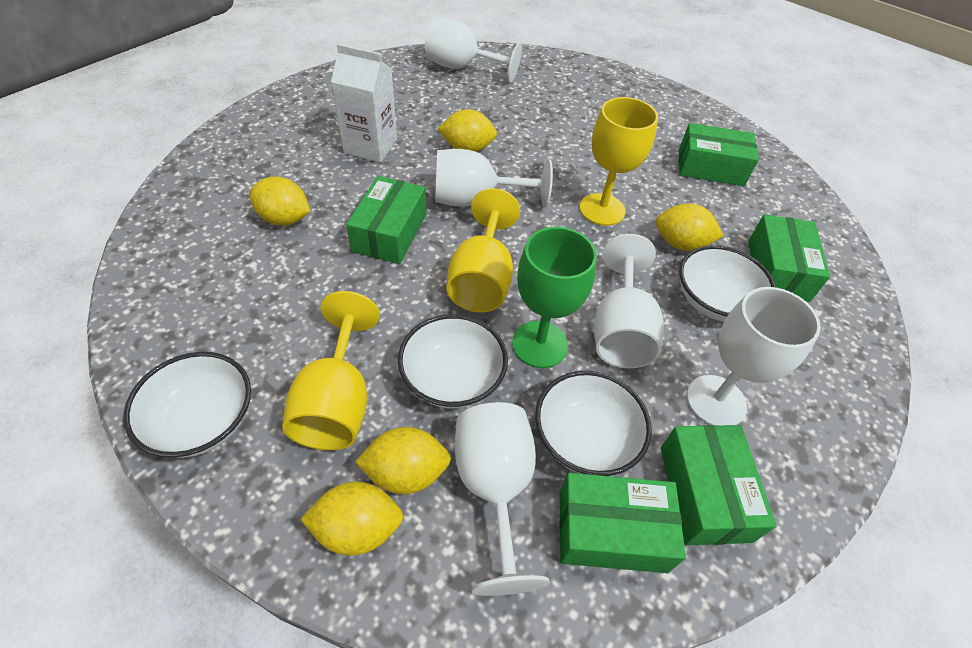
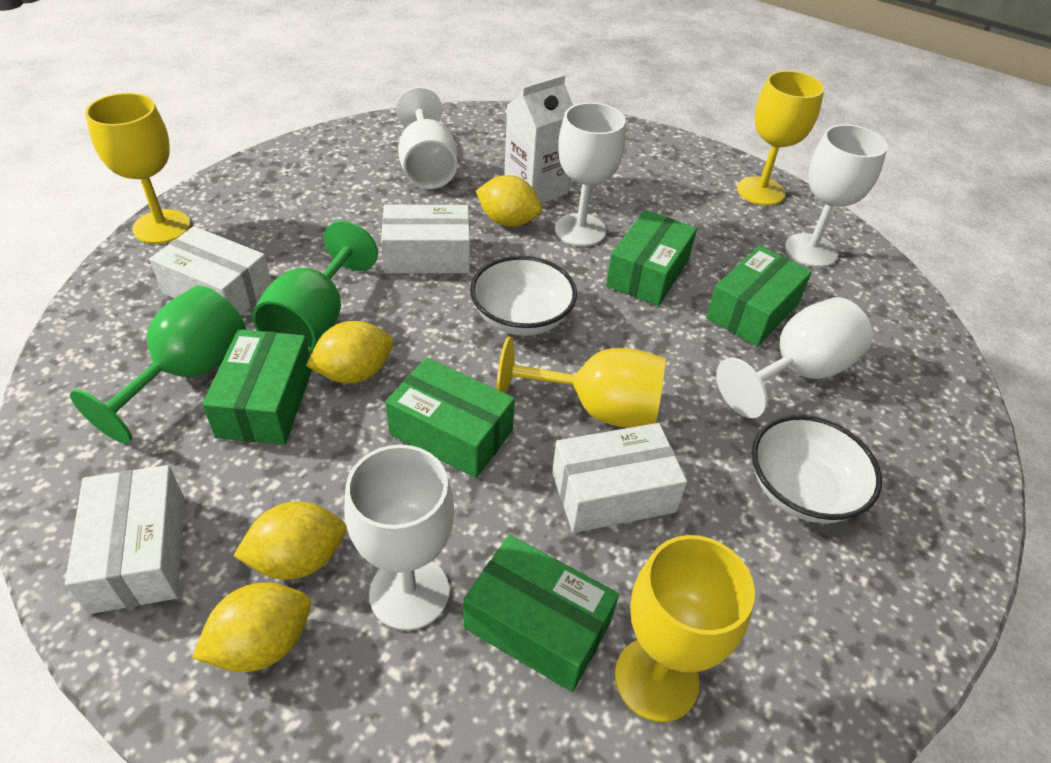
green goblet: 1 -> 2
white bowl: 4 -> 2
white box: 0 -> 4
yellow goblet: 3 -> 4
yellow lemon: 5 -> 4

